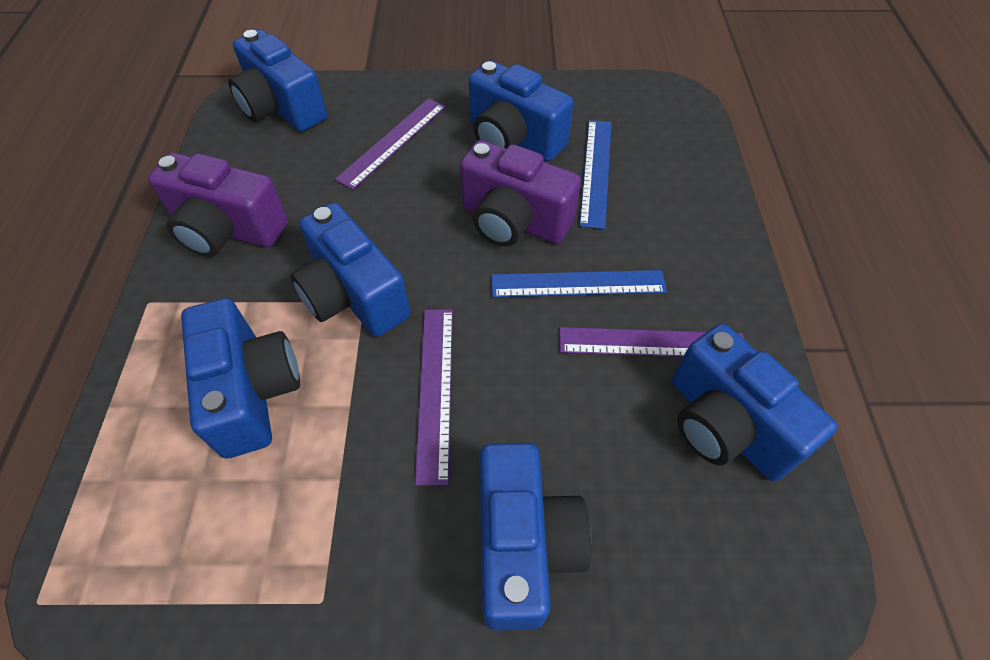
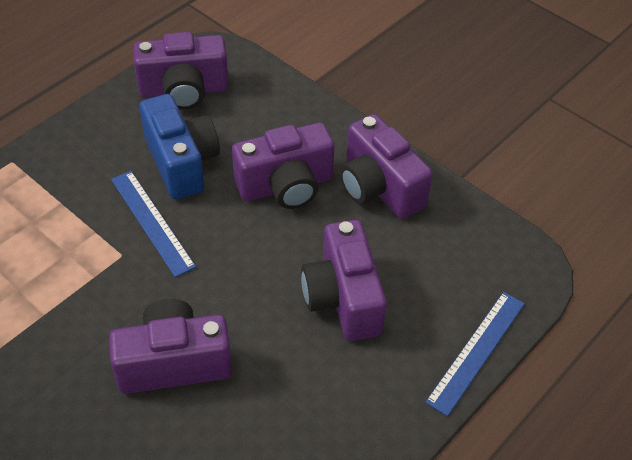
blue camera: 6 -> 1
purple camera: 2 -> 5
purple ruler: 3 -> 0

